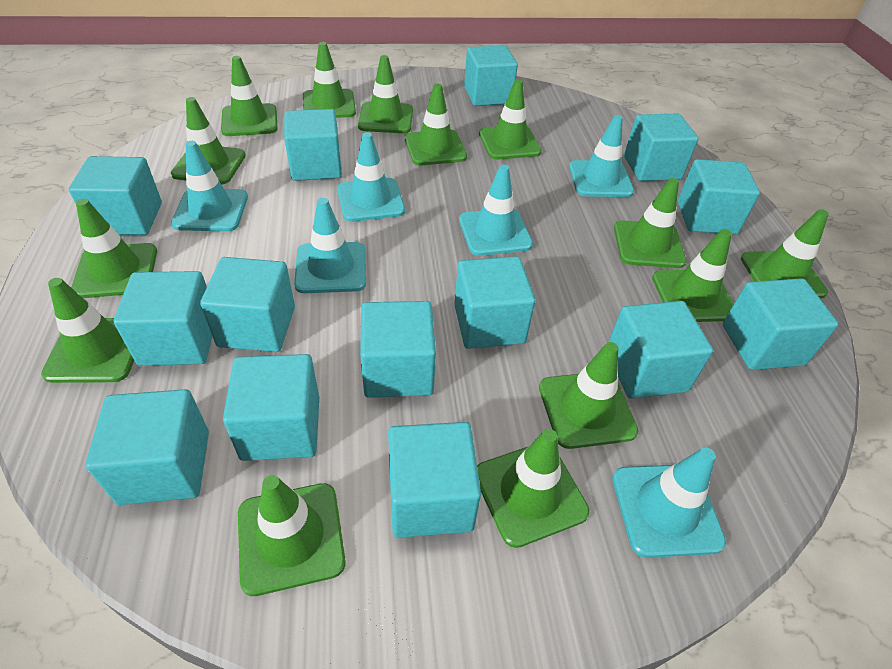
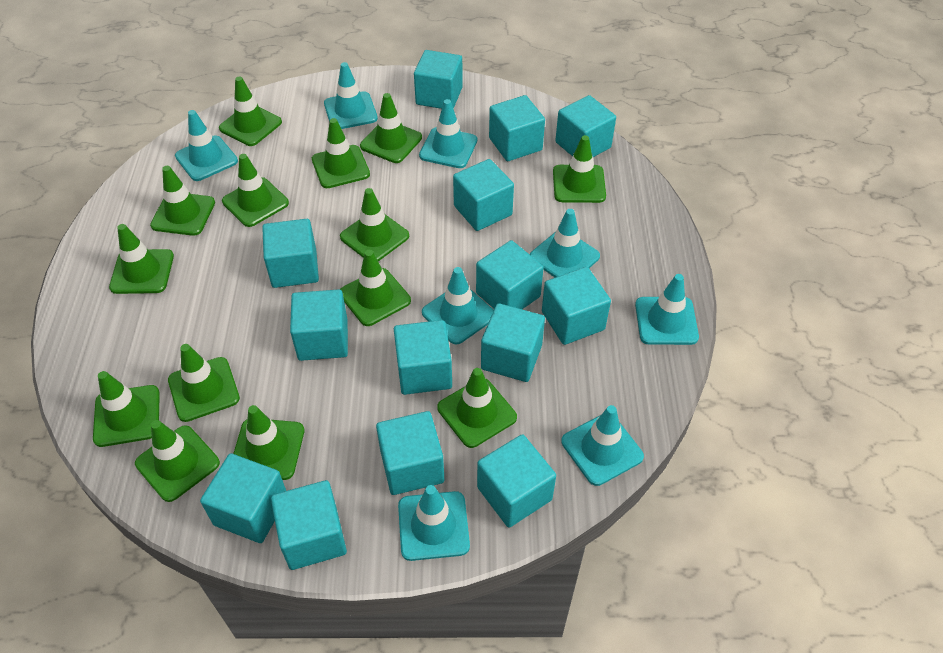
turquoise traffic cone: 6 -> 8

